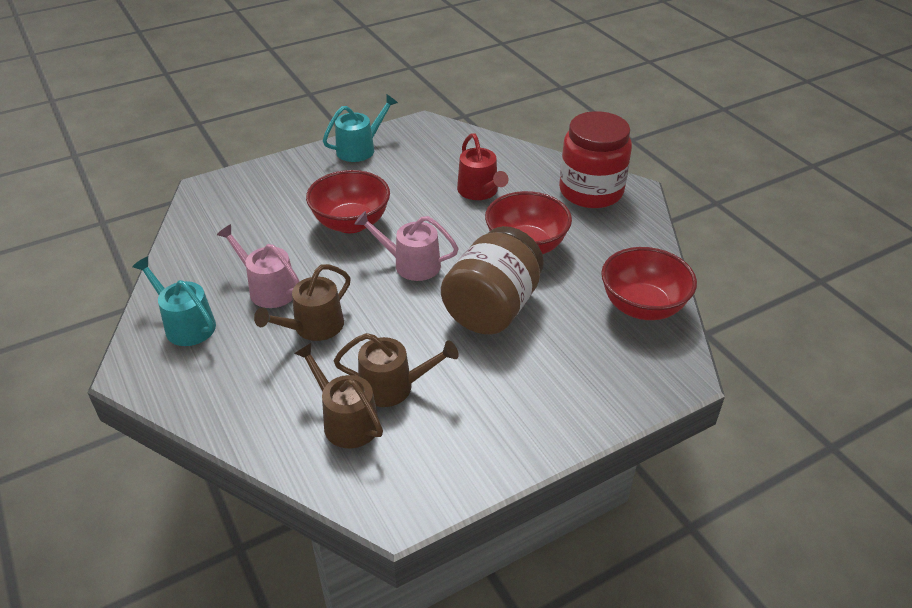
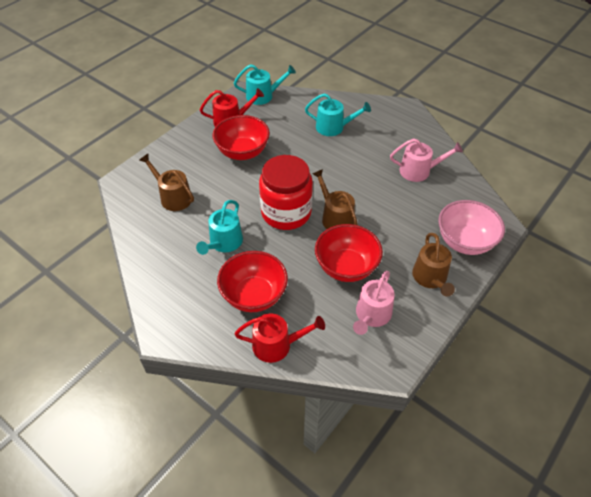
brown jar: 1 -> 0
pink bowl: 0 -> 1
red watering can: 1 -> 2
turquoise watering can: 2 -> 3

